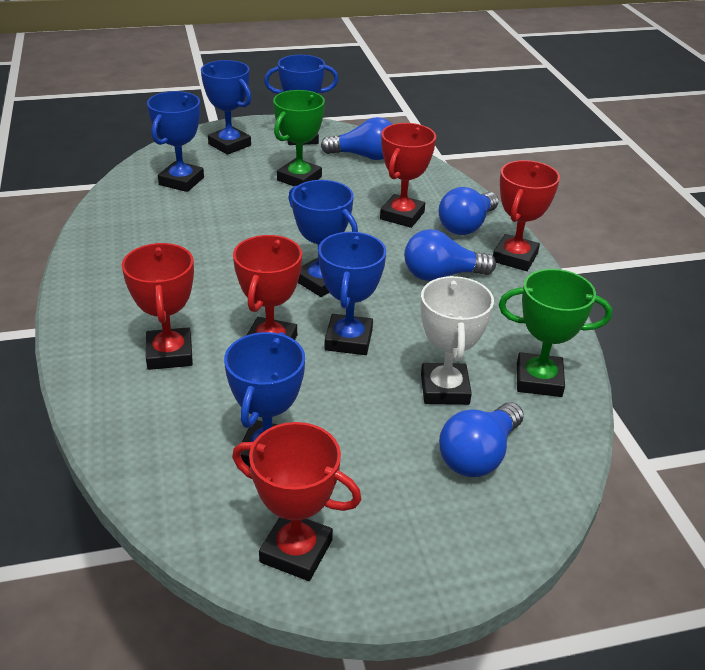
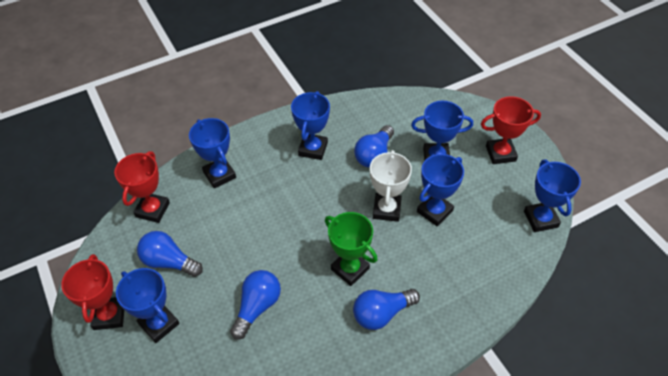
green trophy: 2 -> 1
red trophy: 5 -> 3

